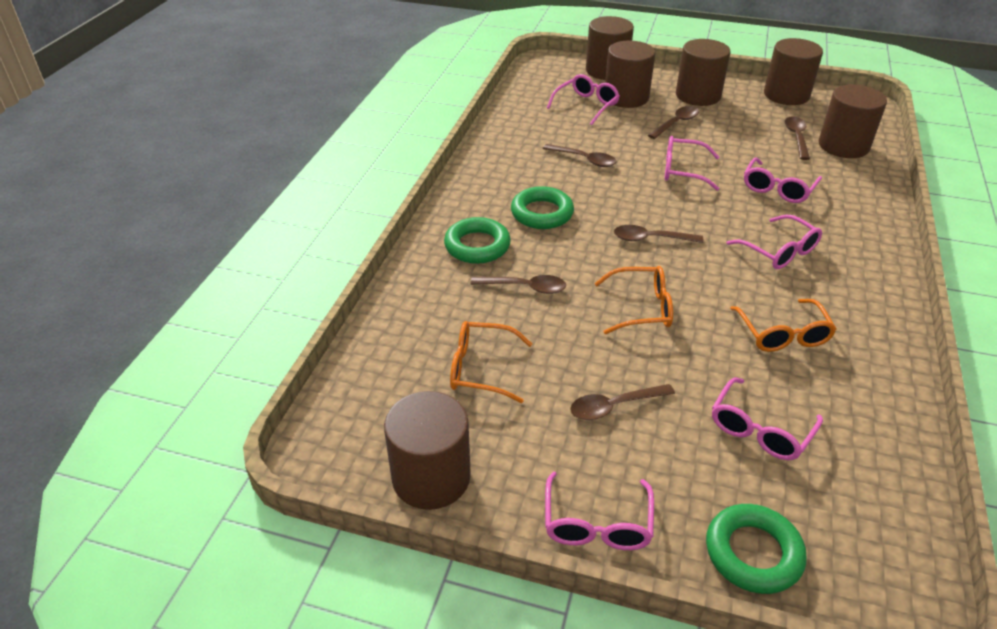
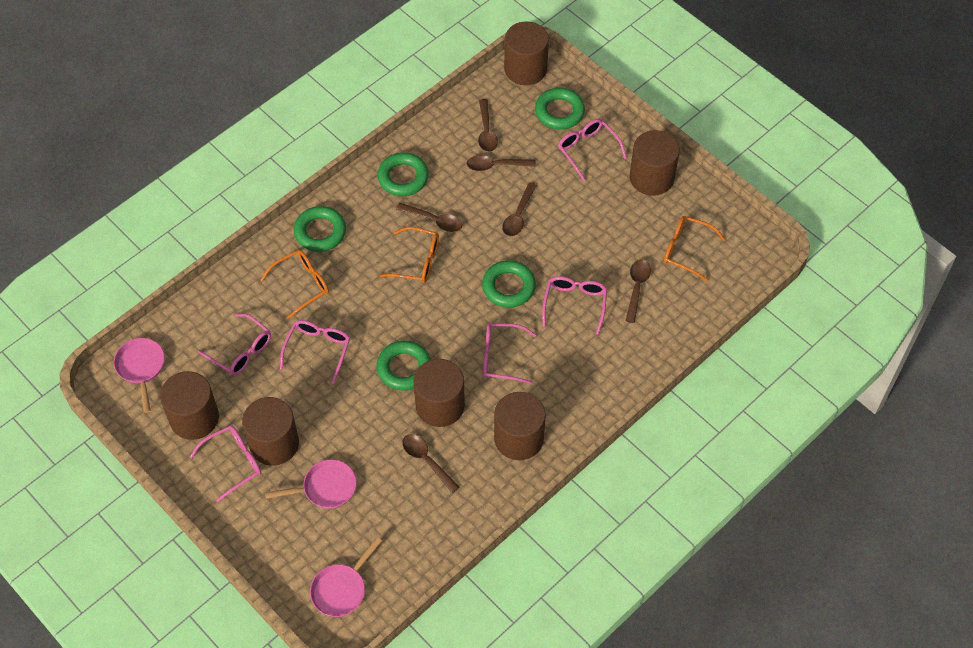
green ring: 3 -> 5
pink pan: 0 -> 3

